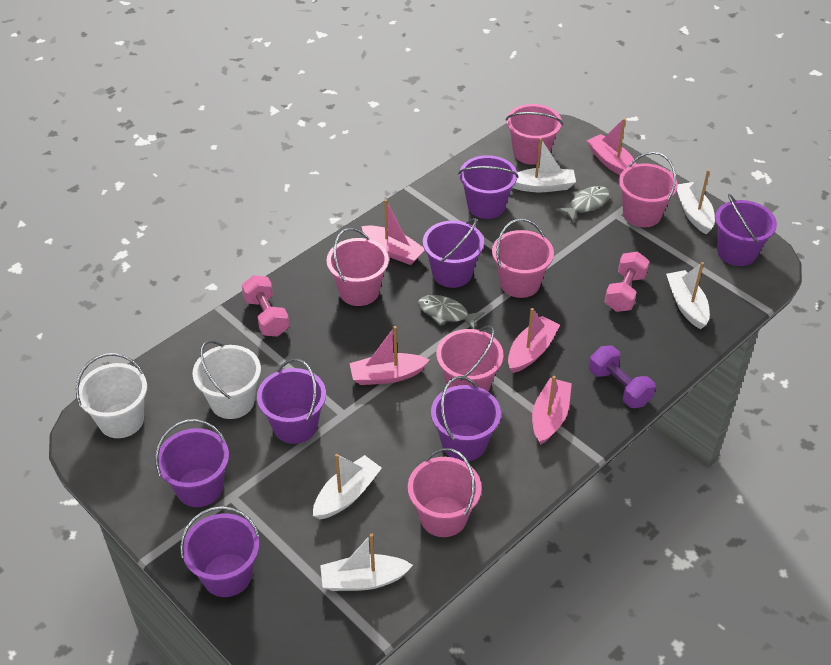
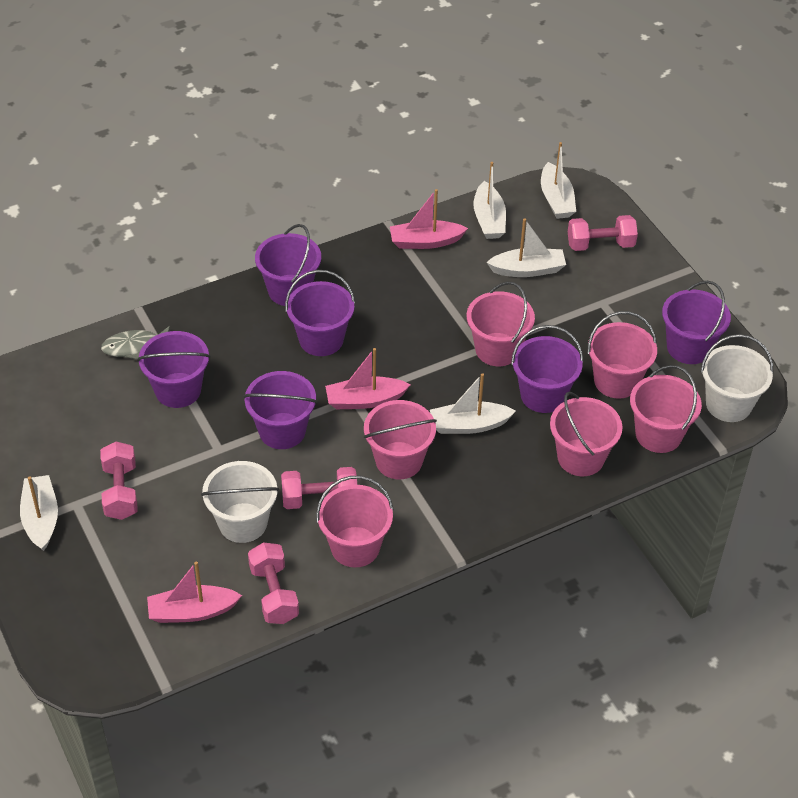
grey fish: 2 -> 1
pink boat: 5 -> 3
pink dumbbell: 2 -> 4
purple bucket: 7 -> 6
purple dumbbell: 1 -> 0

